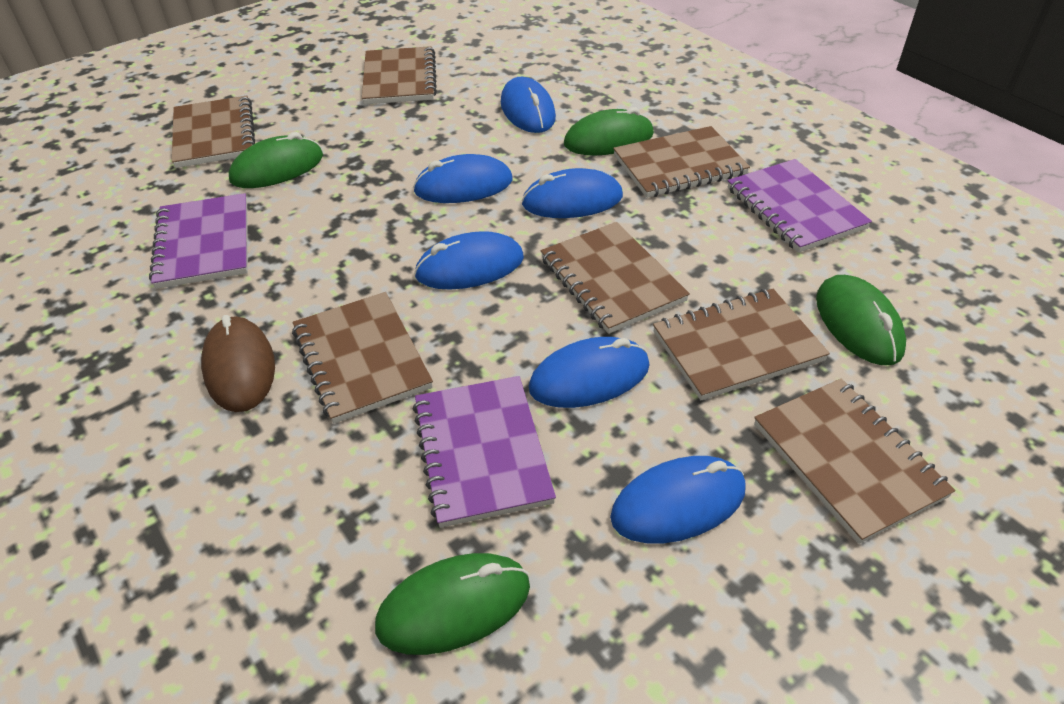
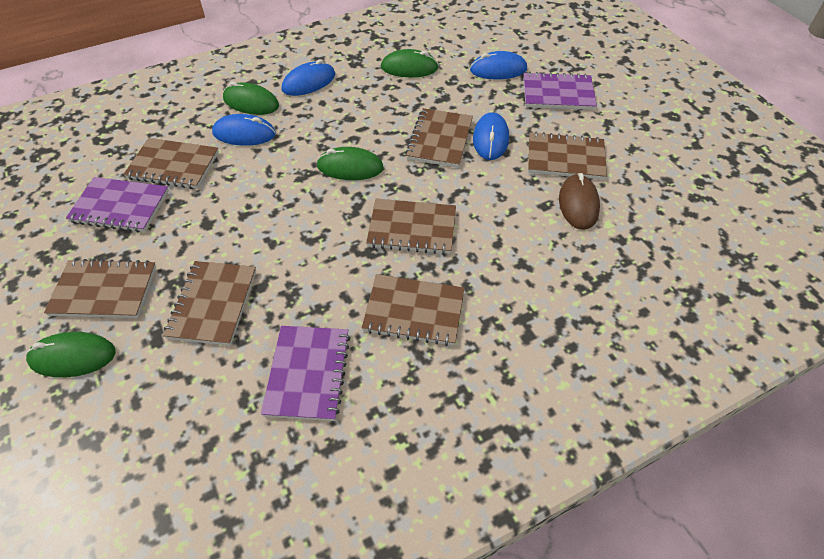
blue mouse: 6 -> 4

